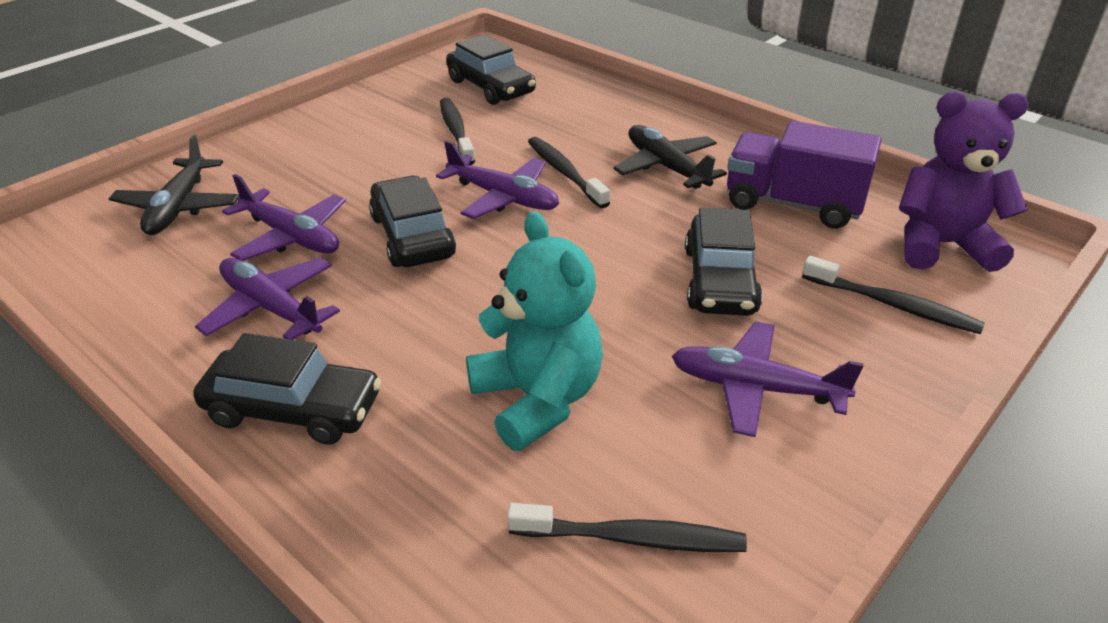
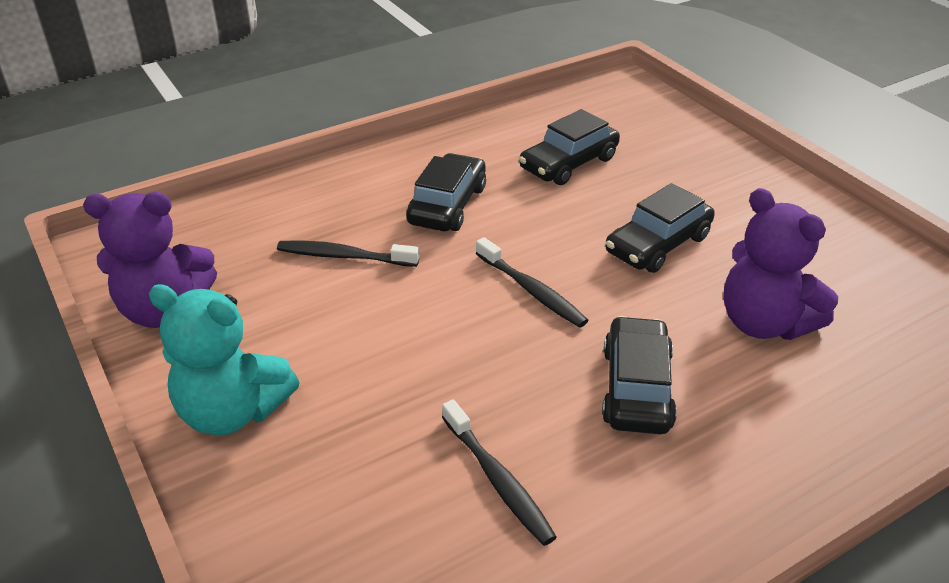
black plane: 2 -> 0
black toothbrush: 4 -> 3
purple plane: 4 -> 0
purple teddy bear: 1 -> 2
purple truck: 1 -> 0

